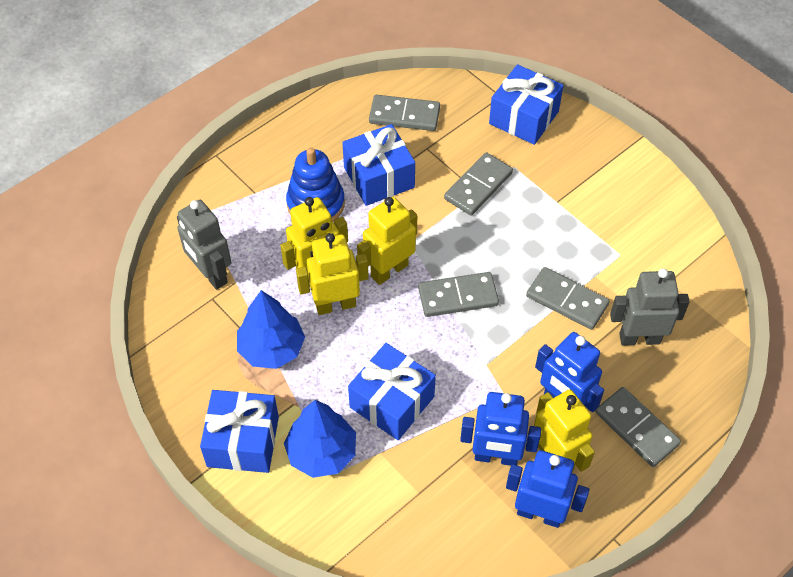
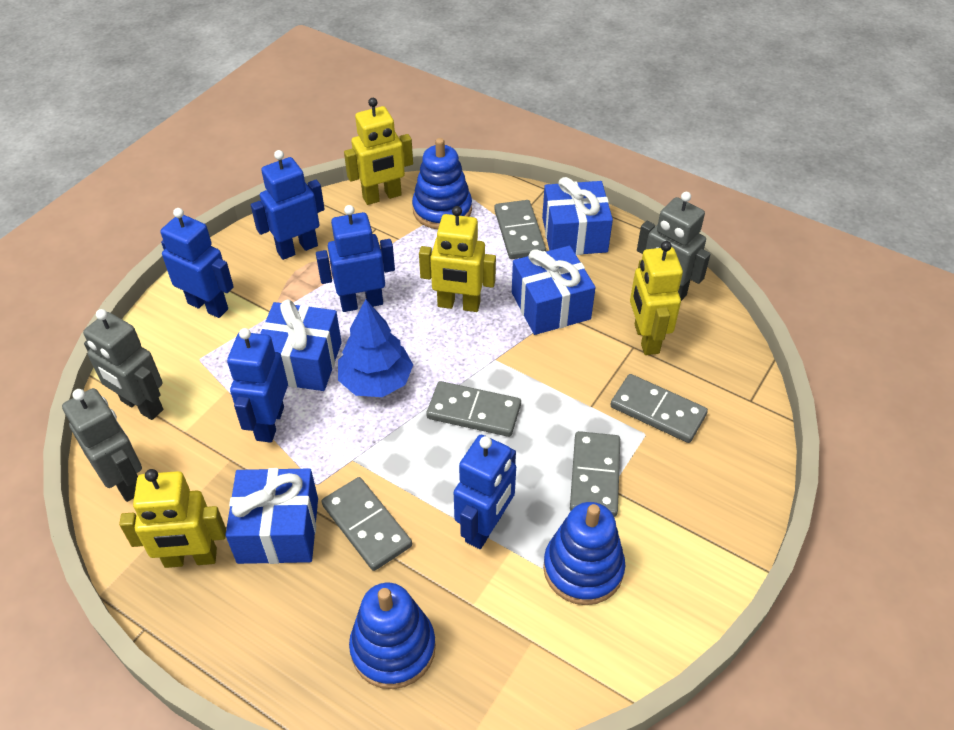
blue robot: 3 -> 5
blue stacking toy: 1 -> 3
blue tree: 2 -> 1
grey robot: 2 -> 3

